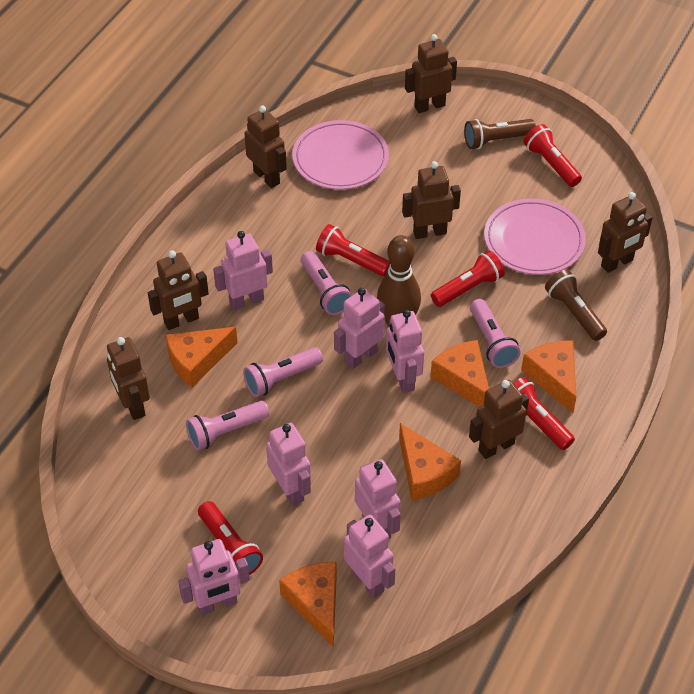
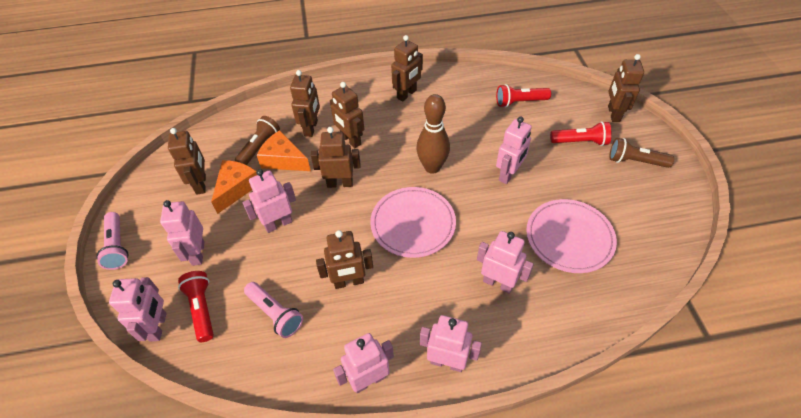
orange cheese: 5 -> 2
pink flashlight: 4 -> 2
red flashlight: 5 -> 3

